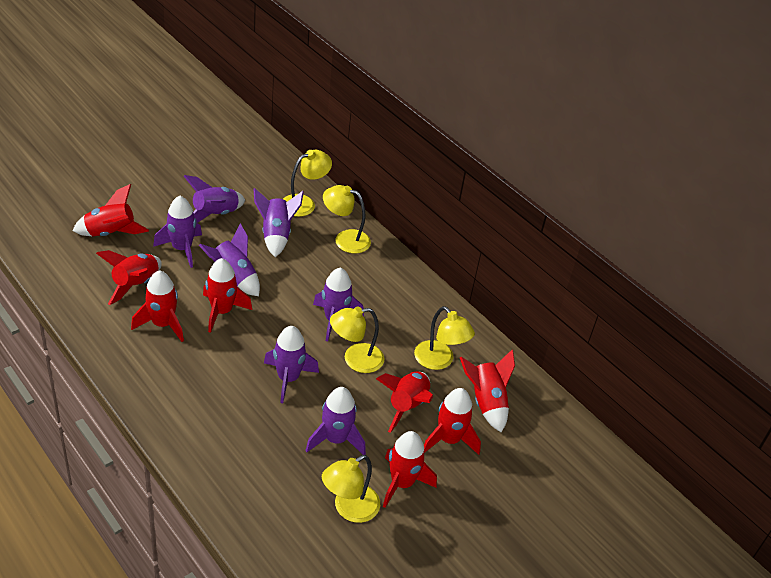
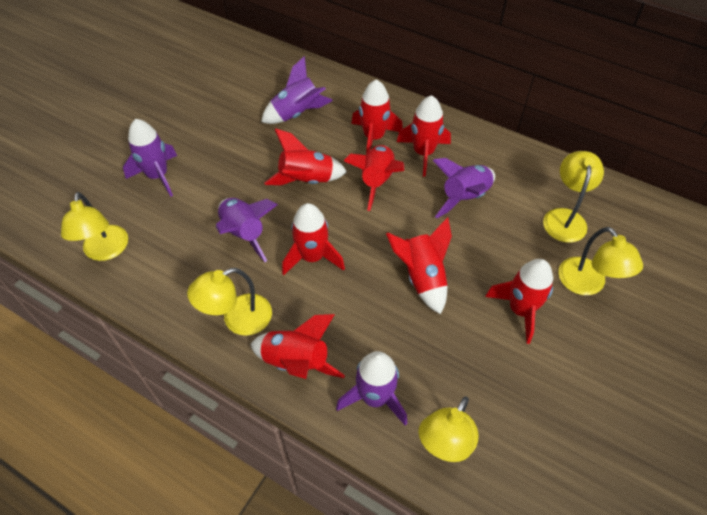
purple rocket: 7 -> 5

